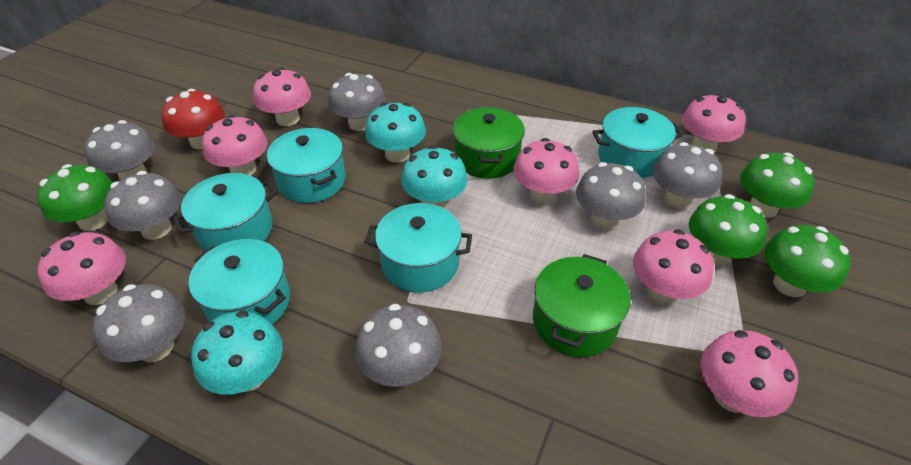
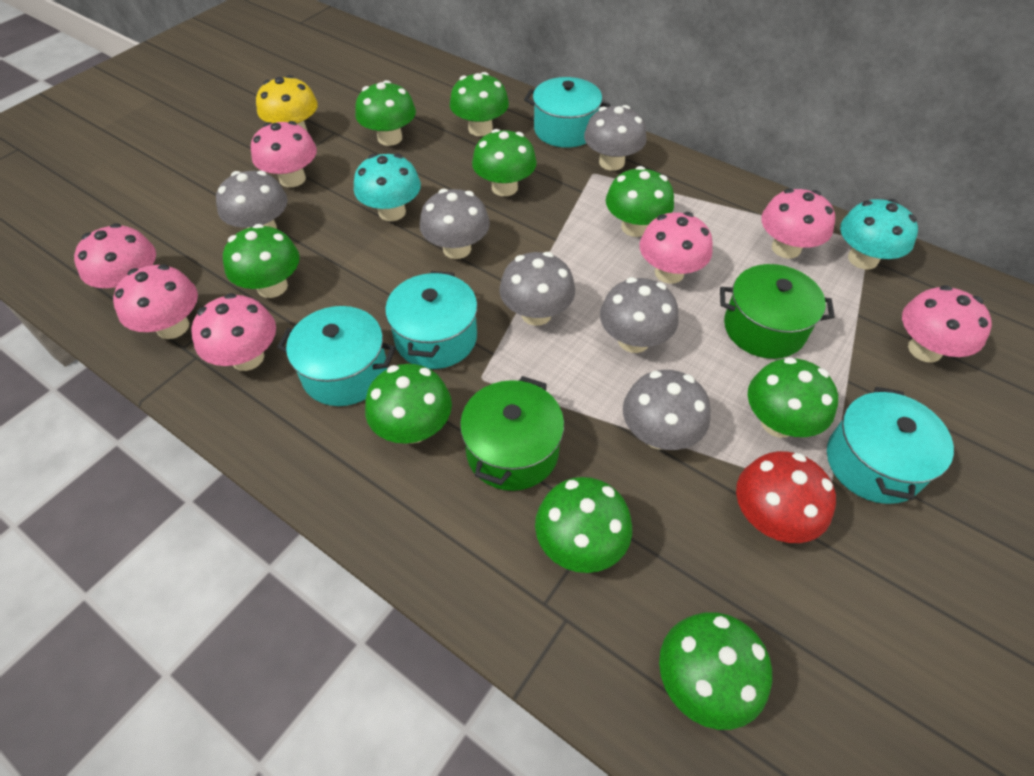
green mushroom: 4 -> 9
grey mushroom: 7 -> 6
turquoise mushroom: 3 -> 2
turquoise pot: 5 -> 4
yellow mushroom: 0 -> 1

